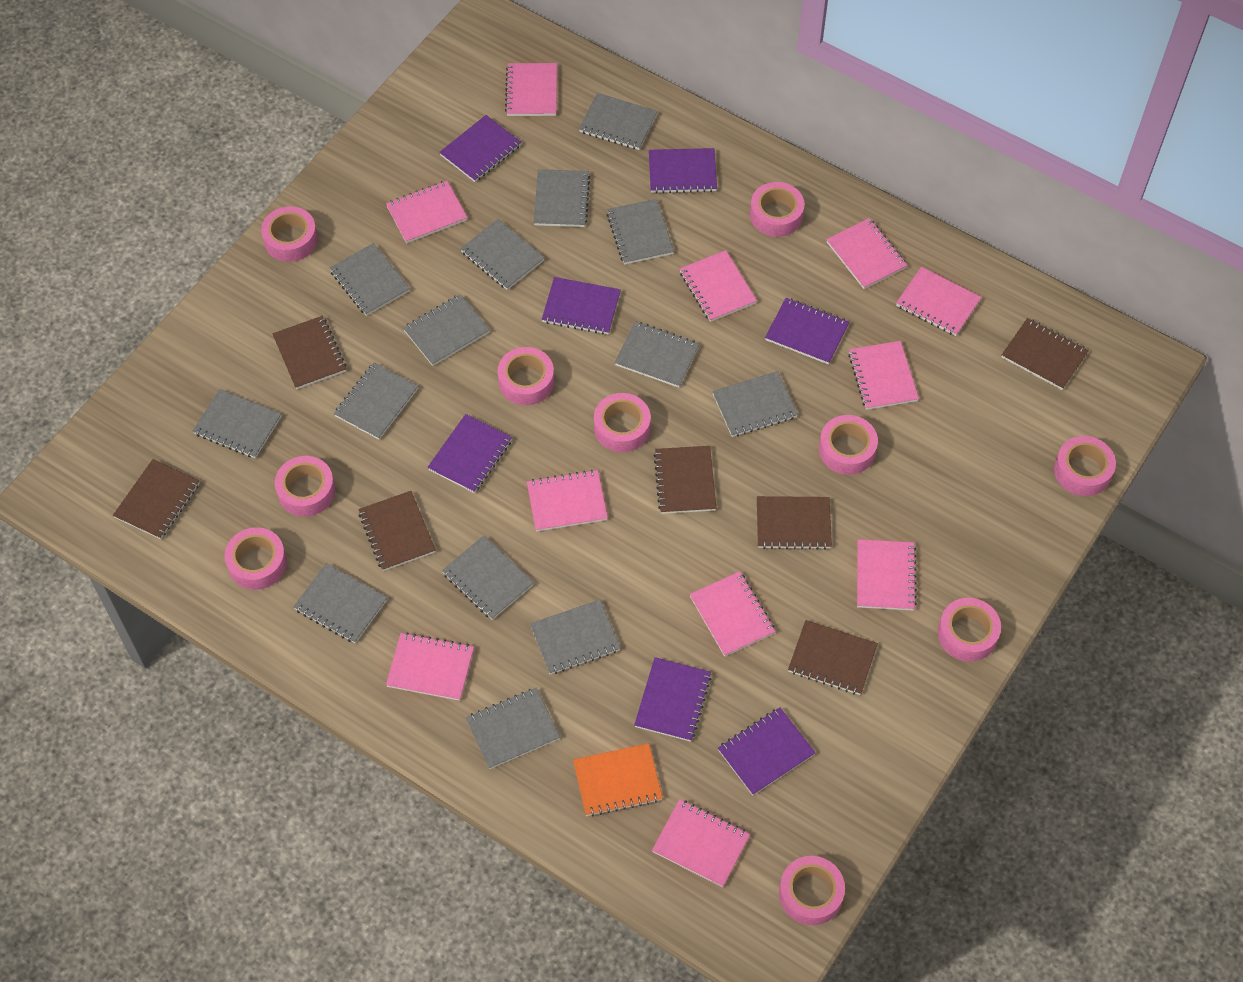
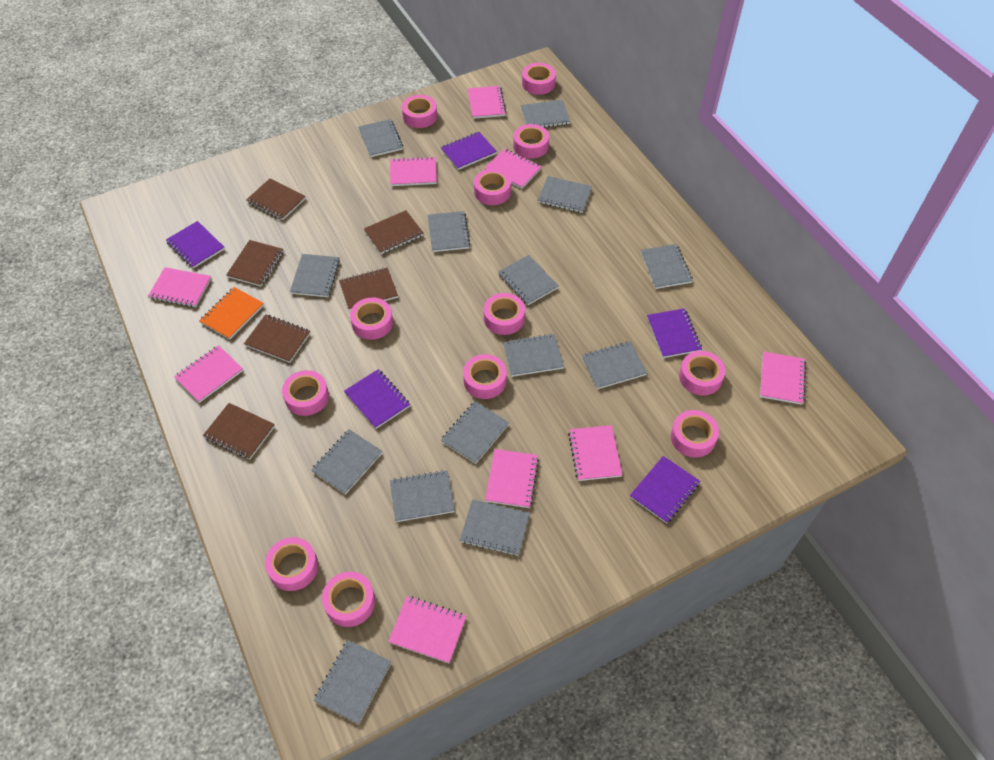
brown notebook: 7 -> 6
pink notebook: 11 -> 9
pink tape: 10 -> 12
purple notebook: 7 -> 5

